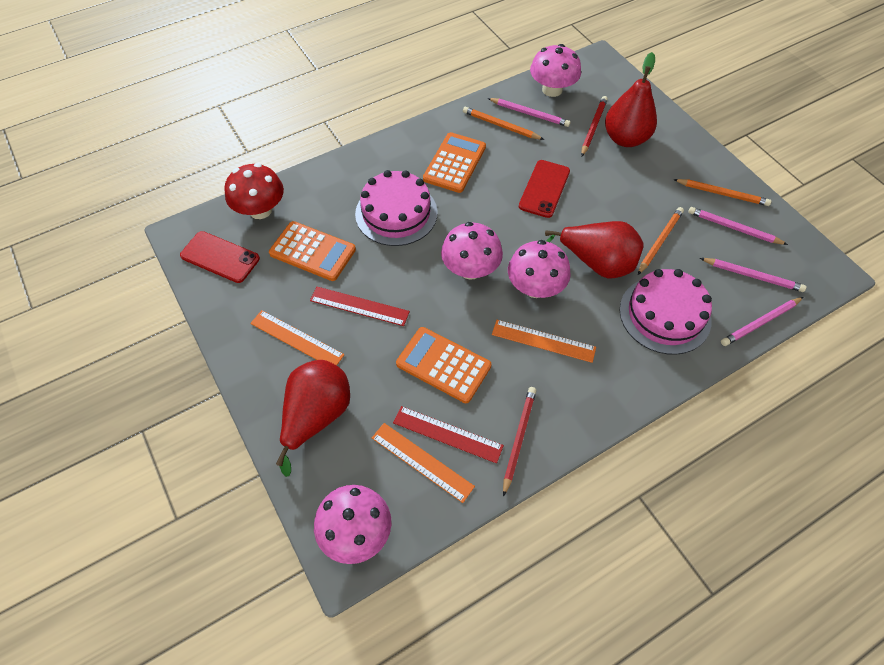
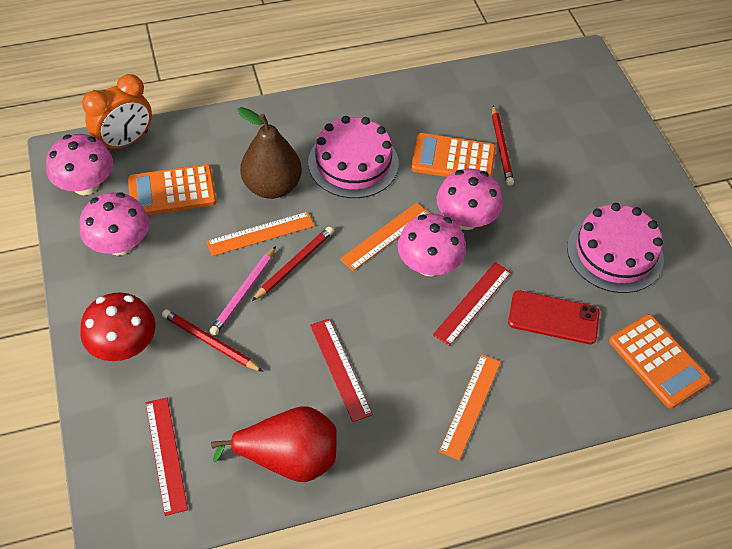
brown pear: 0 -> 1
orange clock: 0 -> 1
orange pencil: 3 -> 0
pink pencil: 4 -> 1
red pear: 3 -> 1
red pencil: 2 -> 3
red phone: 2 -> 1
red ruler: 2 -> 3

